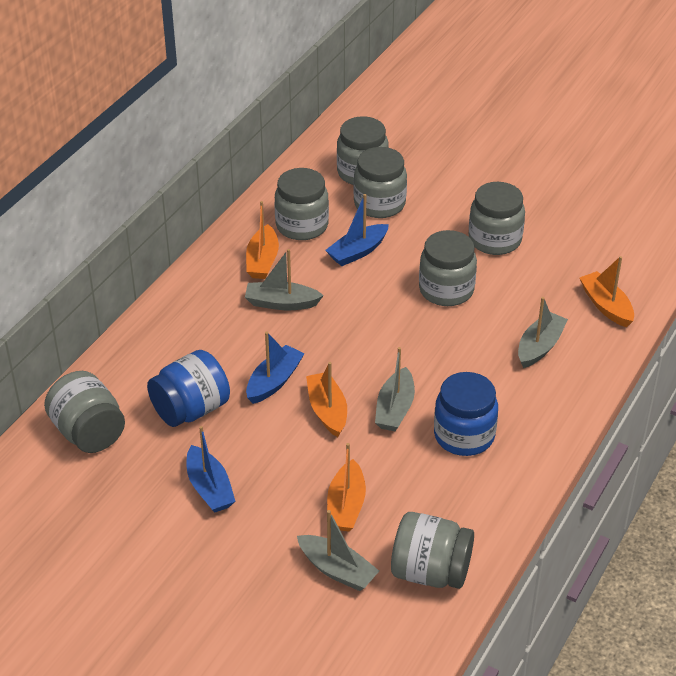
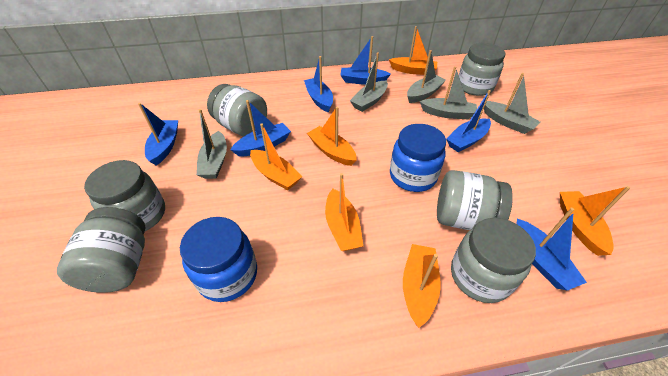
blue boat: 3 -> 6
grey boat: 4 -> 5
grey jar: 7 -> 6
orange boat: 4 -> 6

